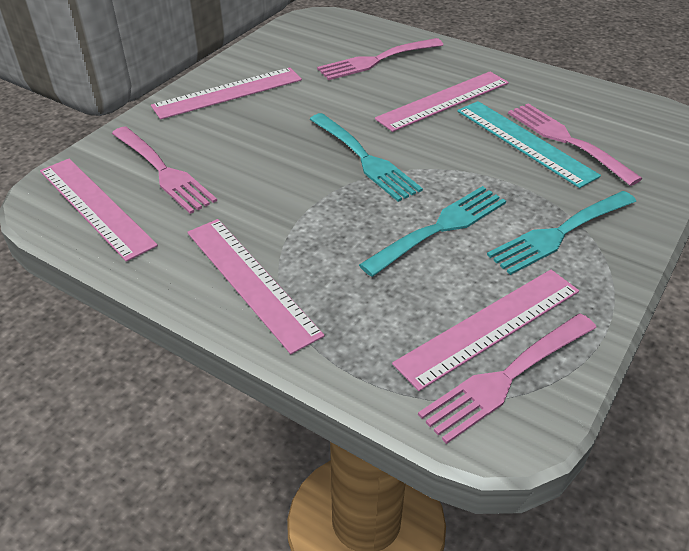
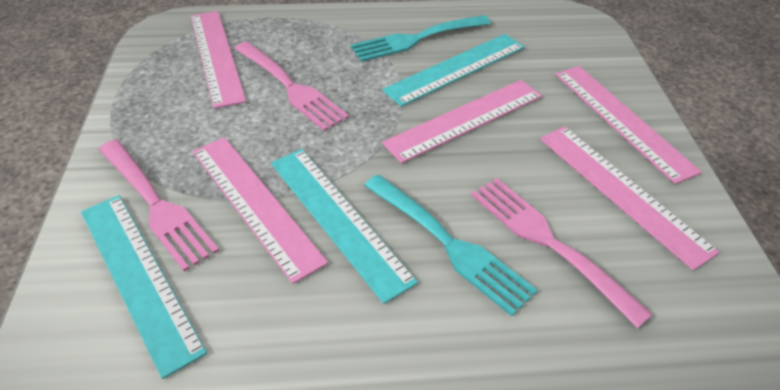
pink fork: 4 -> 3
turquoise fork: 3 -> 2
turquoise ruler: 1 -> 3

